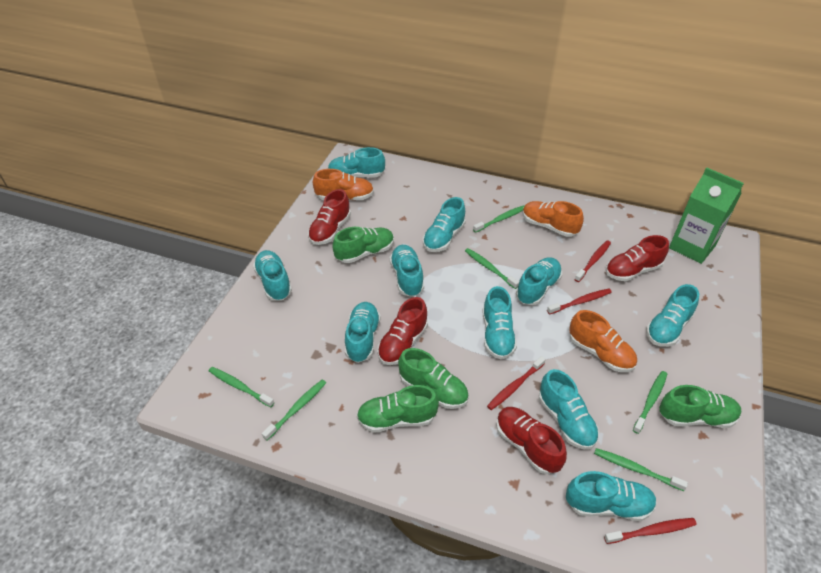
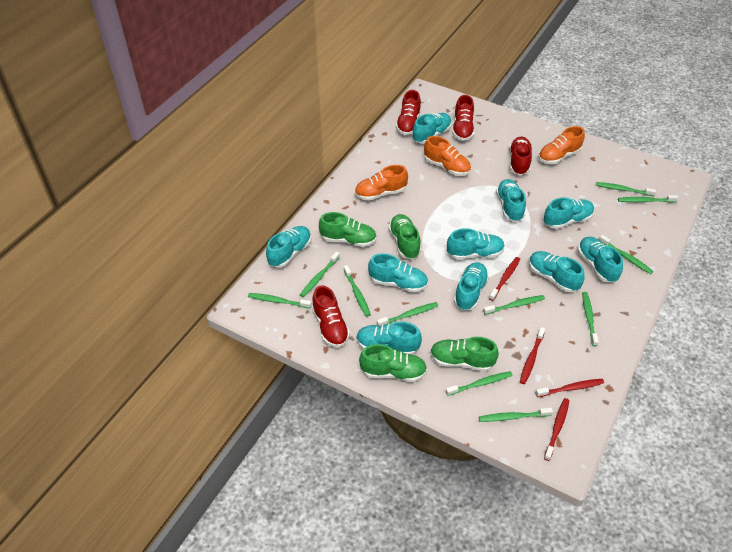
green carton: 1 -> 0
green toothbrush: 6 -> 11

